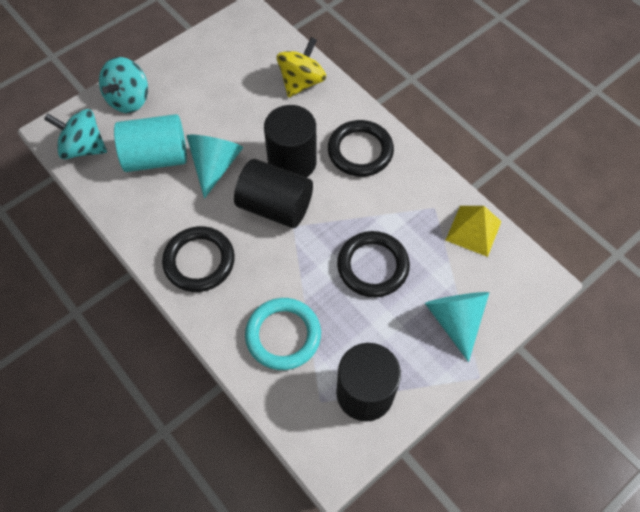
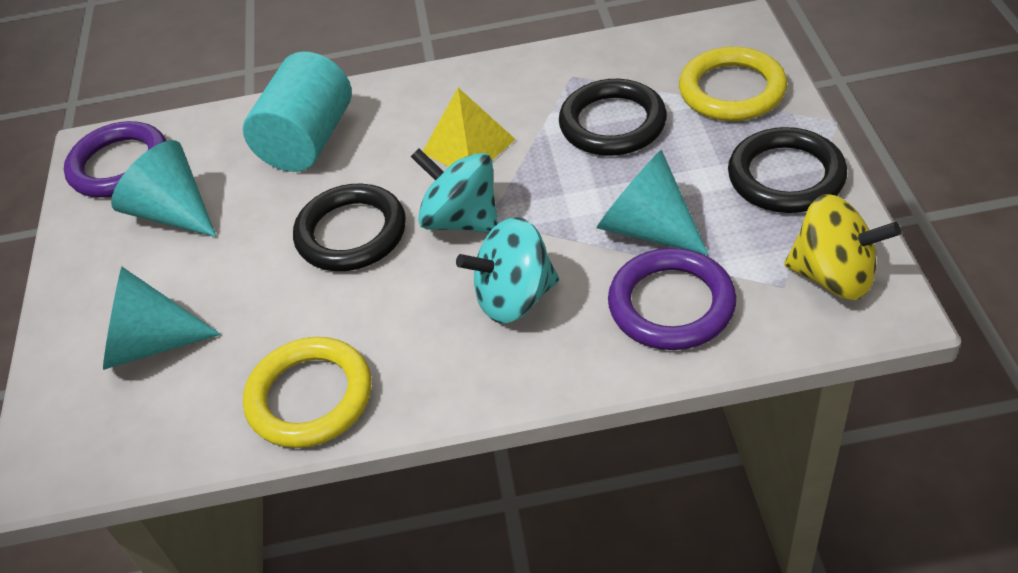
black cylinder: 3 -> 0
purple ring: 0 -> 2
turquoise cone: 2 -> 3
turquoise ring: 1 -> 0
yellow ring: 0 -> 2

